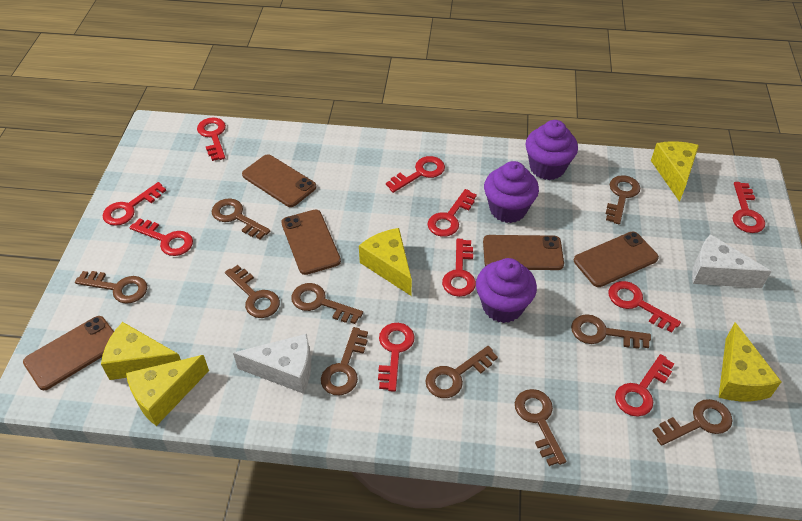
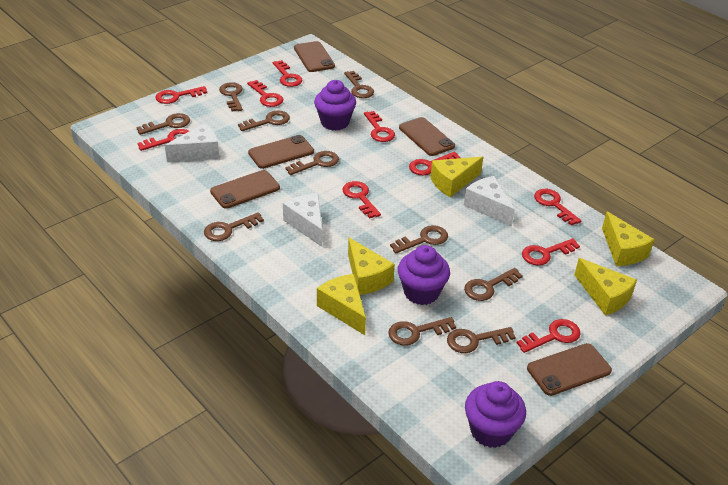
white cheese: 2 -> 3

